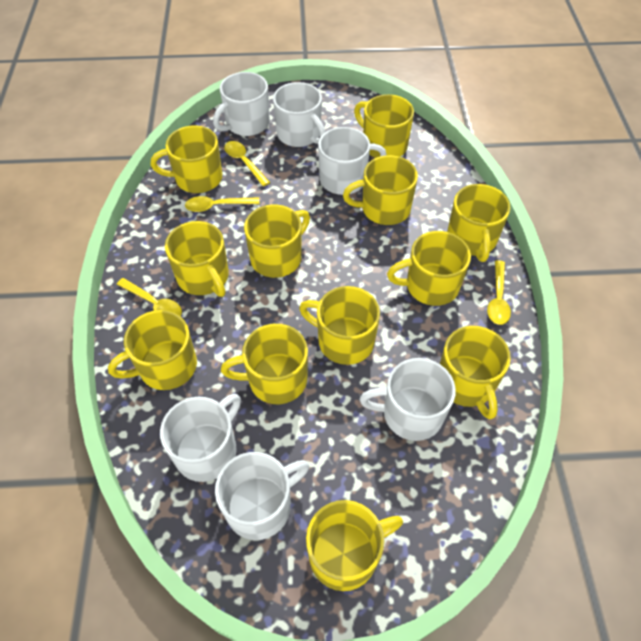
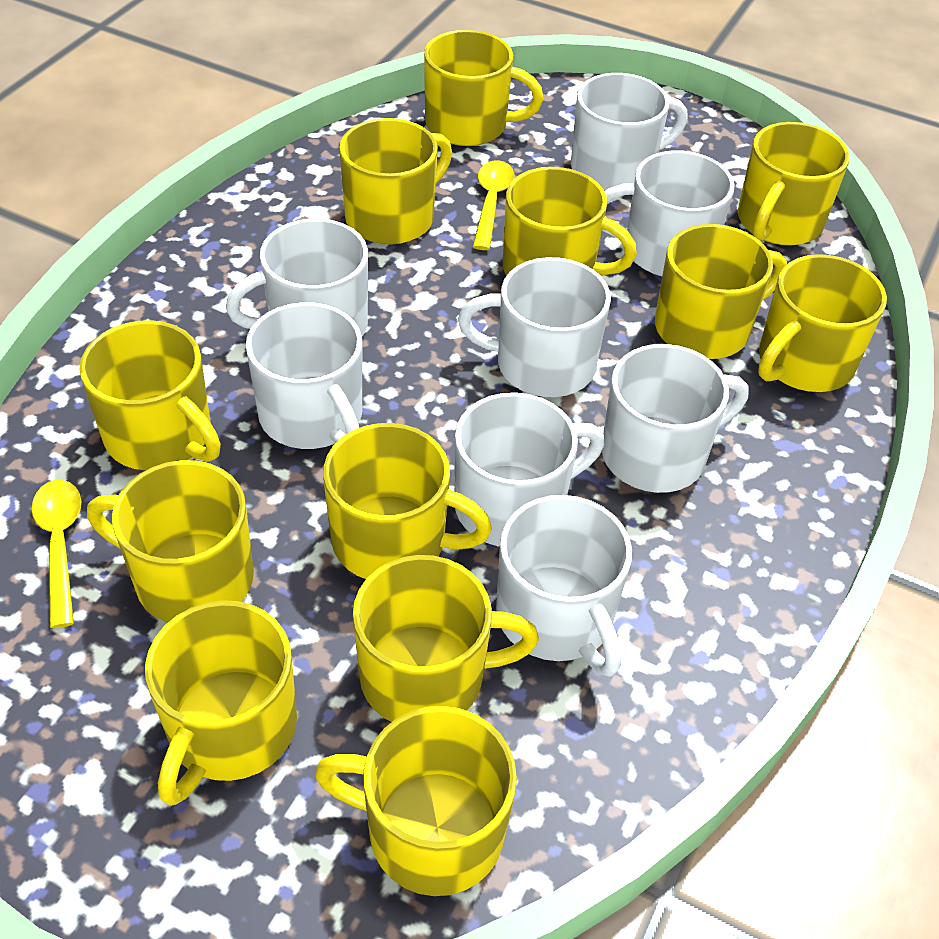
white mug: 6 -> 8
yellow spoon: 4 -> 2

